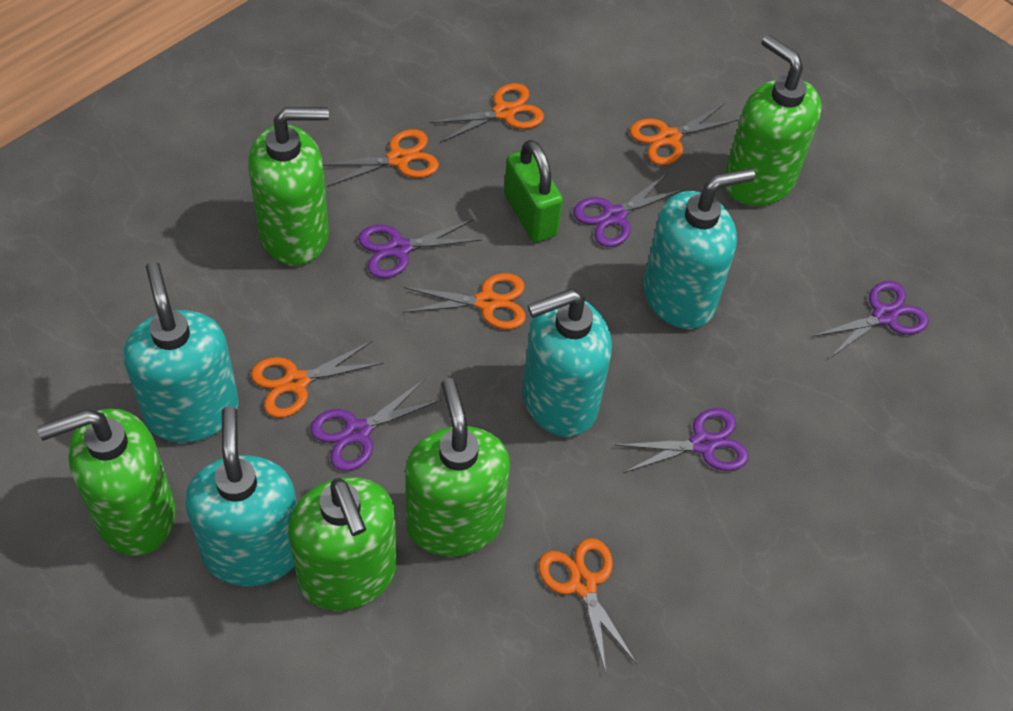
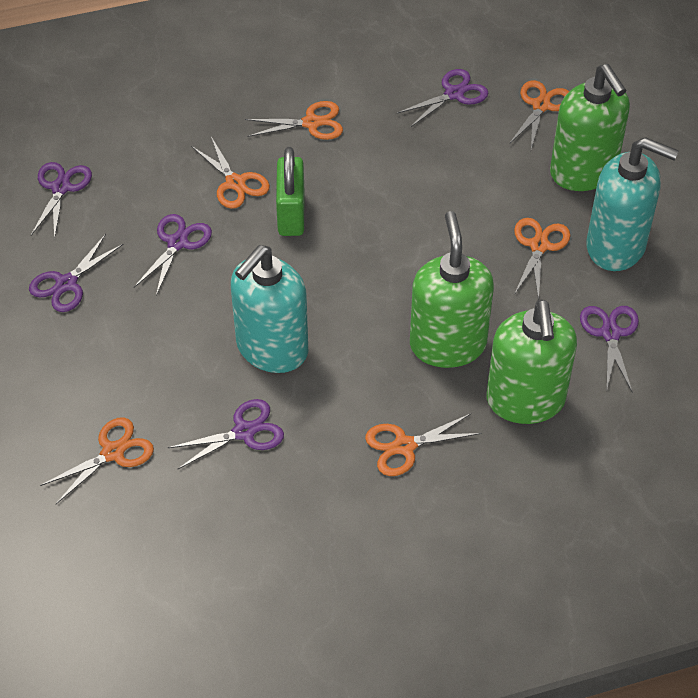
green soap dispenser: 5 -> 3
purple scissors: 5 -> 6
turquoise soap dispenser: 4 -> 2

